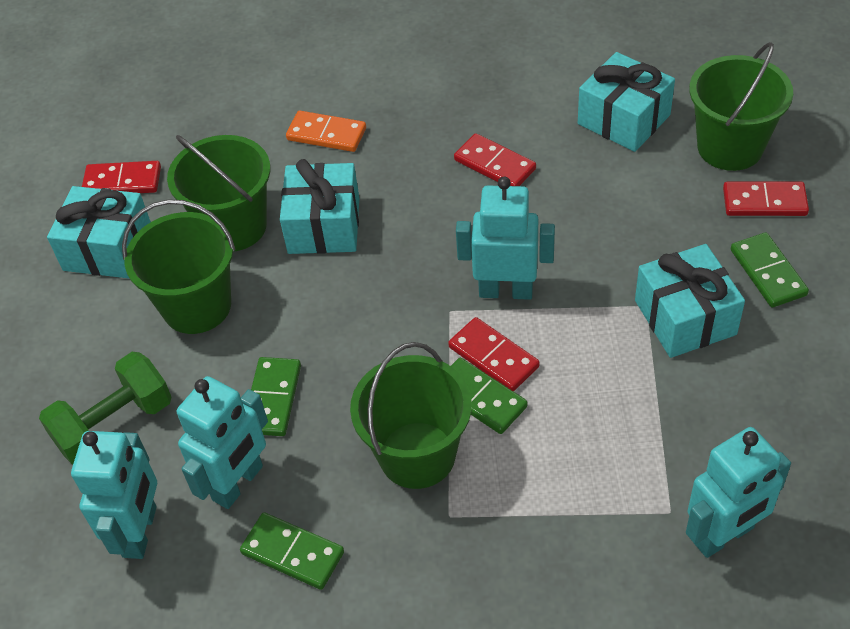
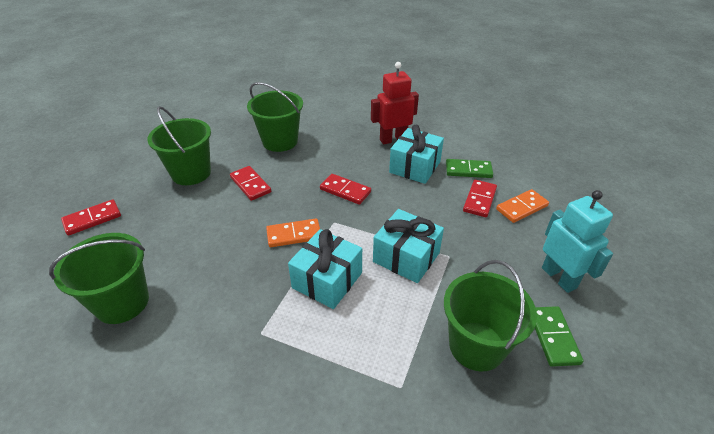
green domino: 4 -> 2
green dumbbell: 1 -> 0
orange domino: 1 -> 2
red robot: 0 -> 1
turquoise gift: 4 -> 3
turquoise robot: 4 -> 1

